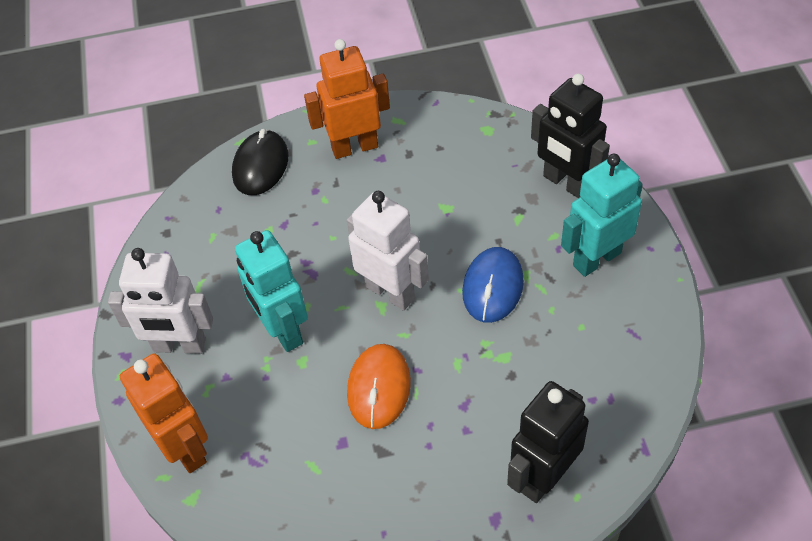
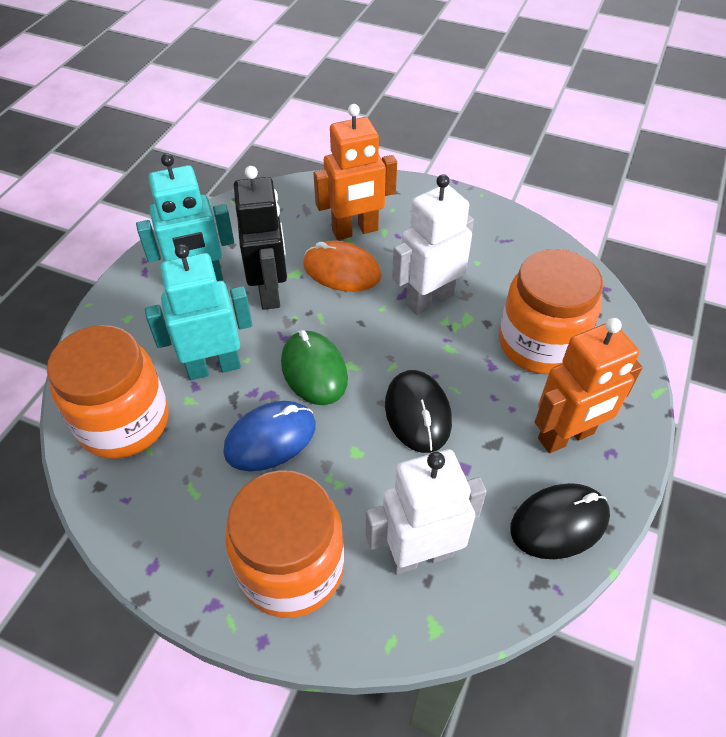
black mouse: 1 -> 2
black robot: 2 -> 1
green mouse: 0 -> 1
orange jar: 0 -> 3

